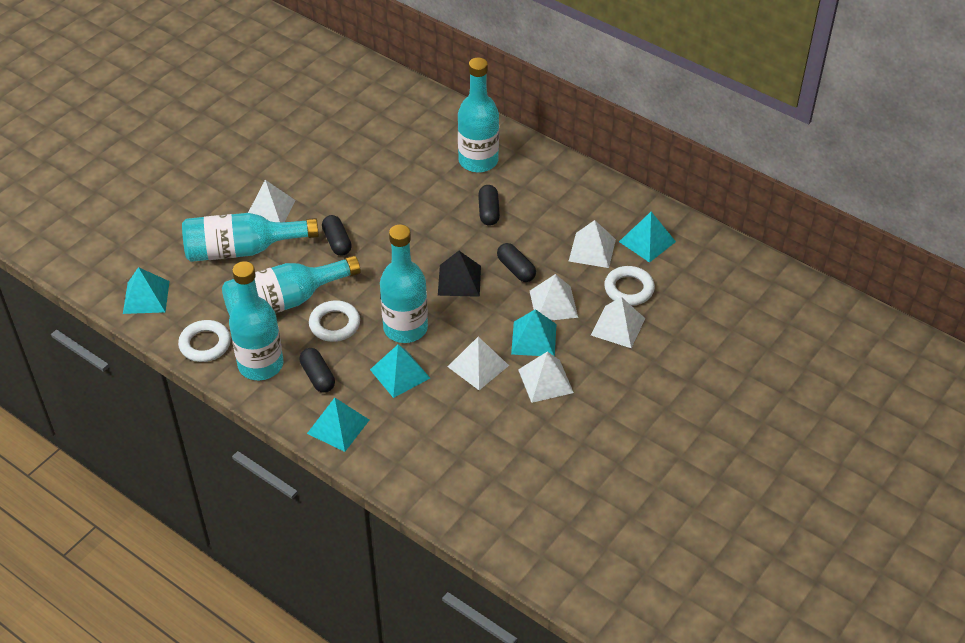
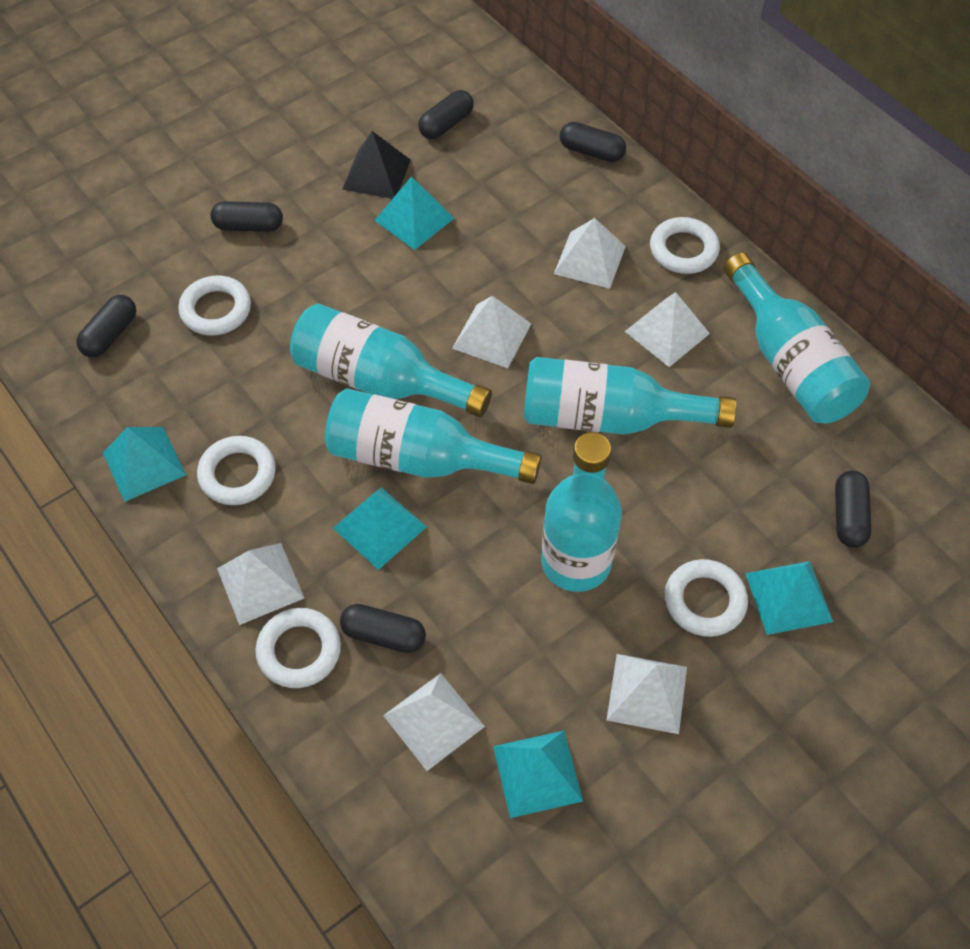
black capsule: 4 -> 6
white ring: 3 -> 5

